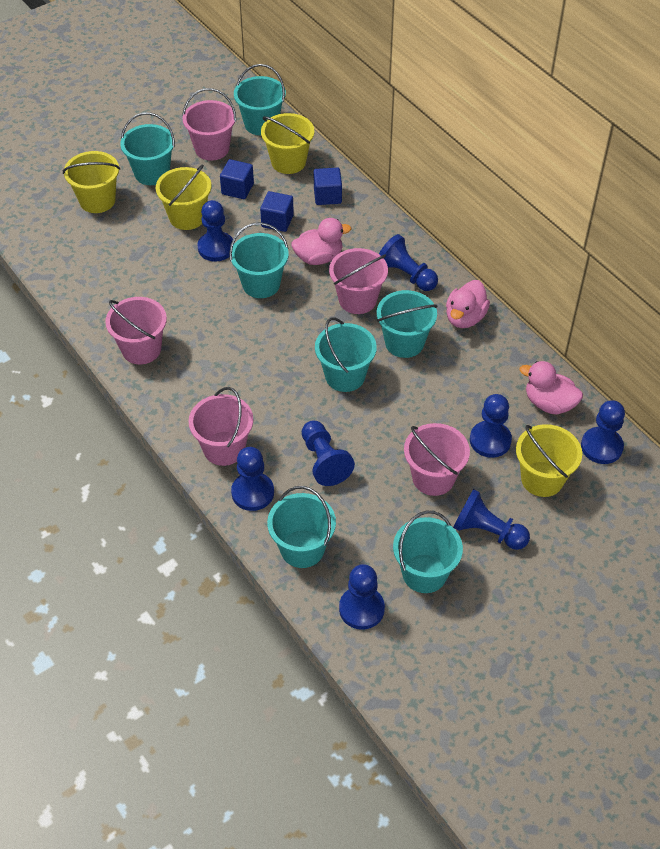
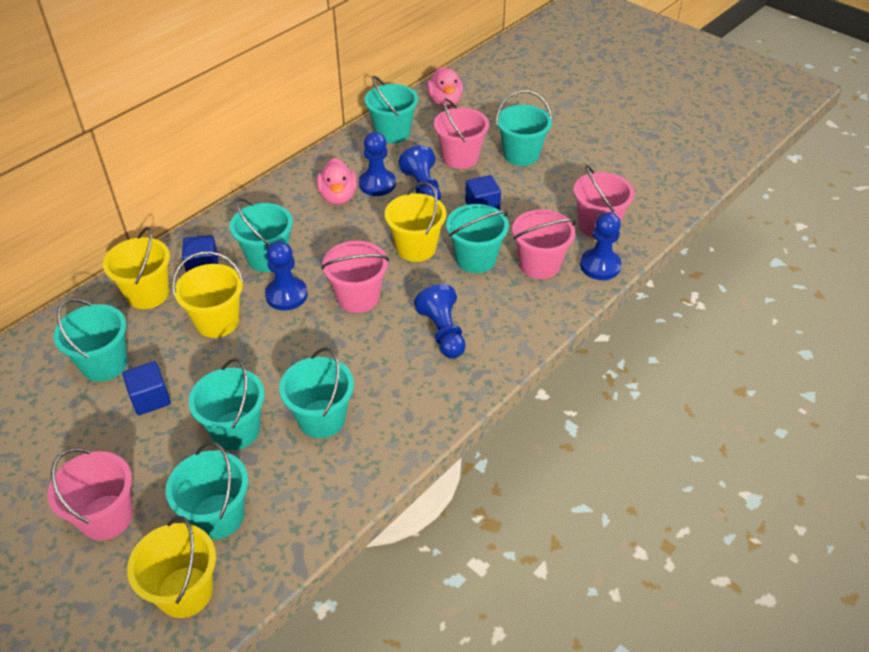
blue pawn: 8 -> 5
pink duck: 3 -> 2
turquoise bucket: 7 -> 8

